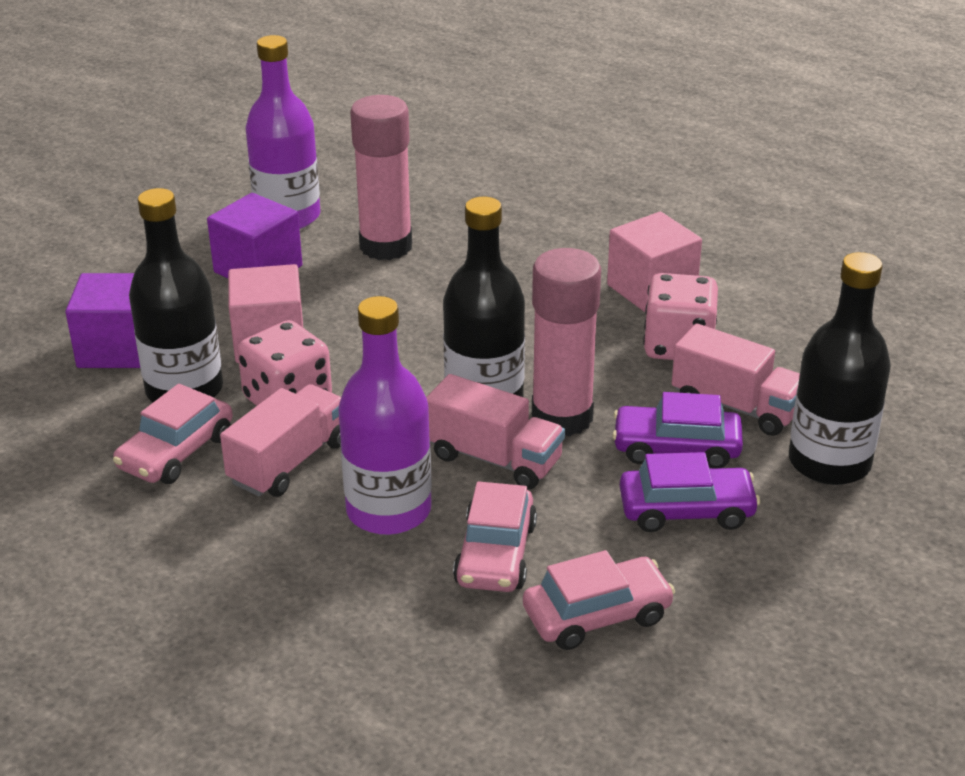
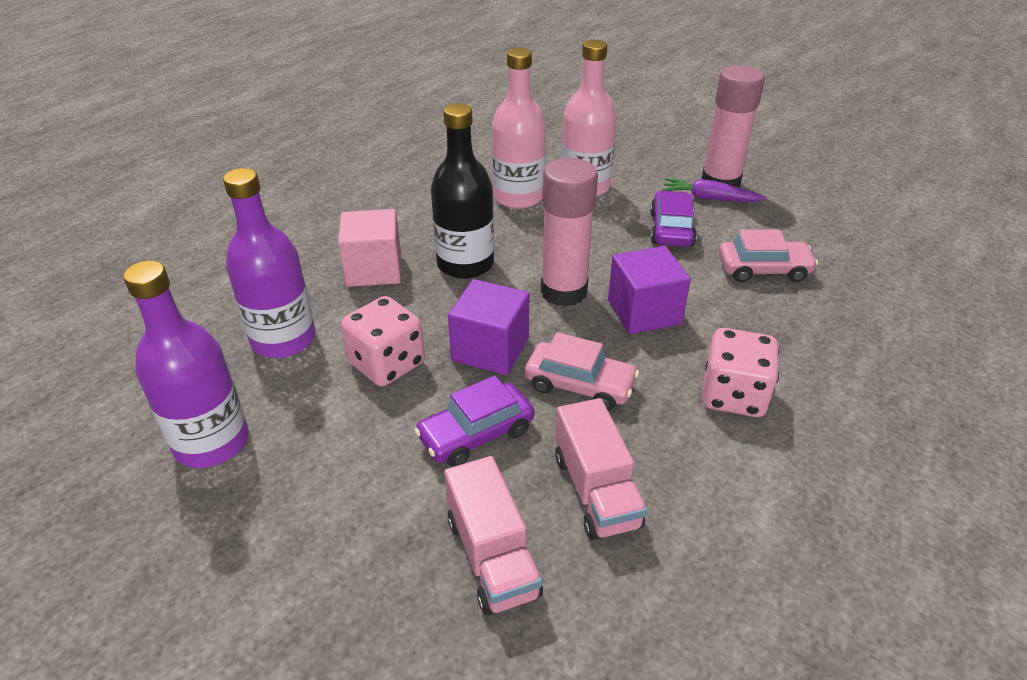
black bottle: 3 -> 1
pink bottle: 0 -> 2
pink car: 3 -> 2
pink cube: 2 -> 1
pink truck: 3 -> 2
purple carrot: 0 -> 1

